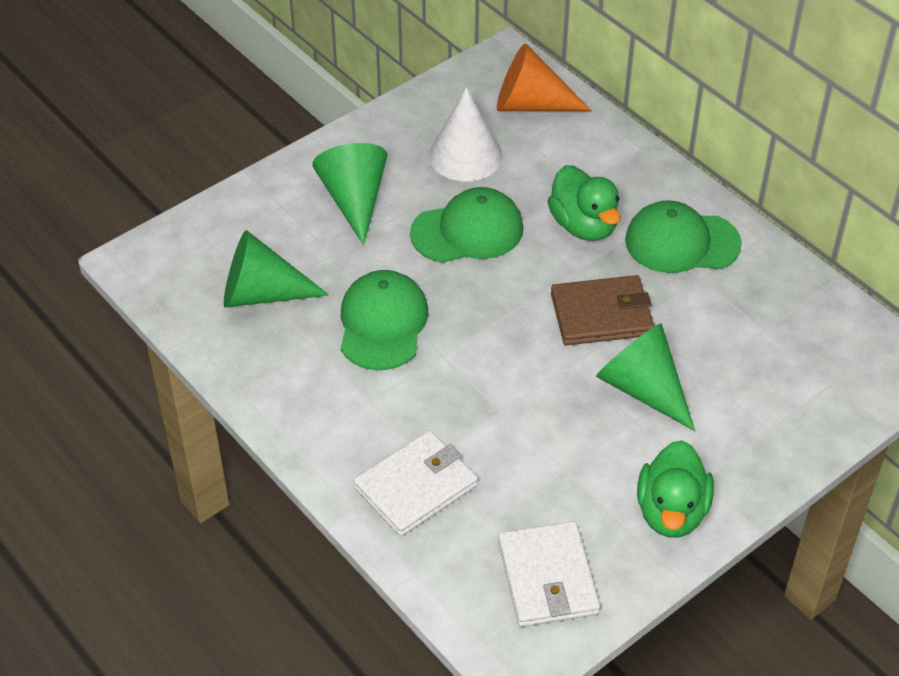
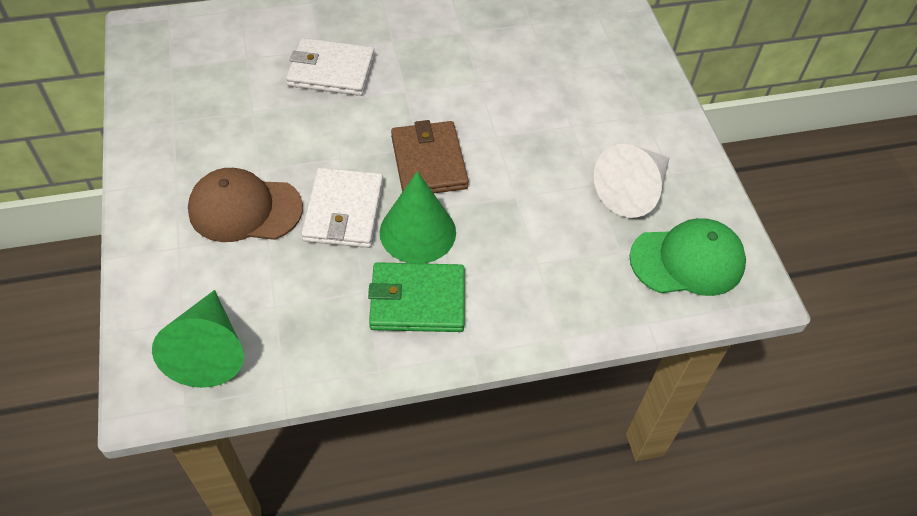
brown cap: 0 -> 1
green cap: 3 -> 1
green cone: 3 -> 2
green duck: 2 -> 0
green wallet: 0 -> 1
orange cone: 1 -> 0

